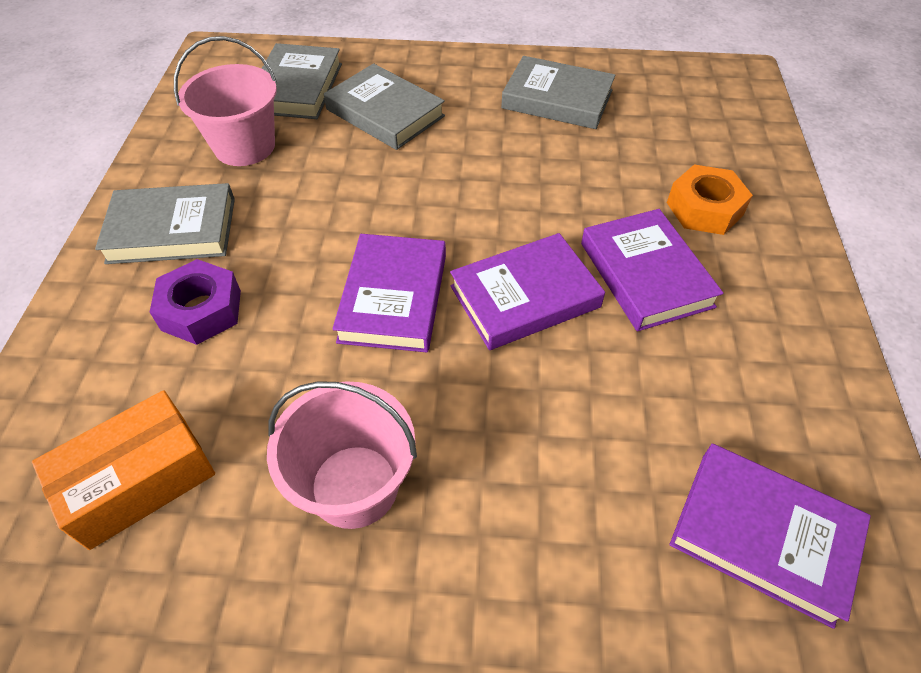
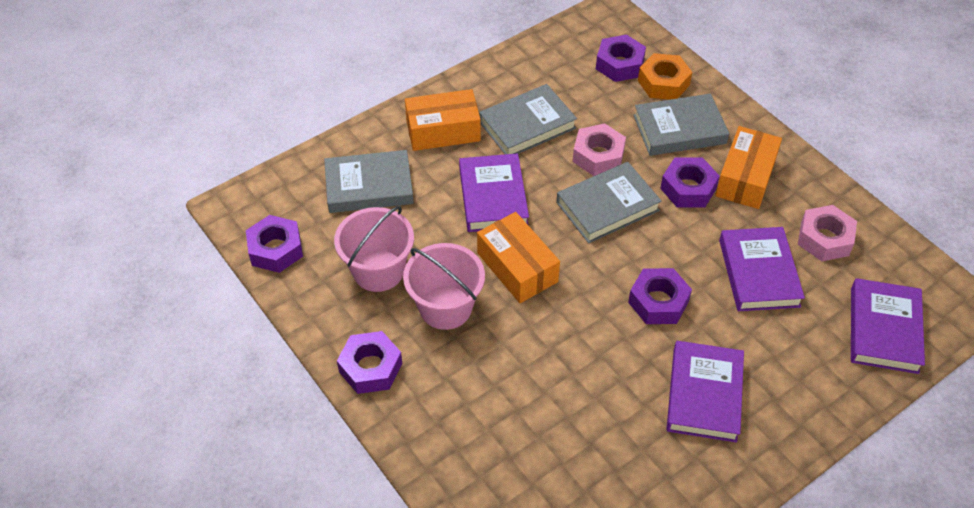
orange box: 1 -> 3
pink nut: 0 -> 2
purple nut: 1 -> 5

